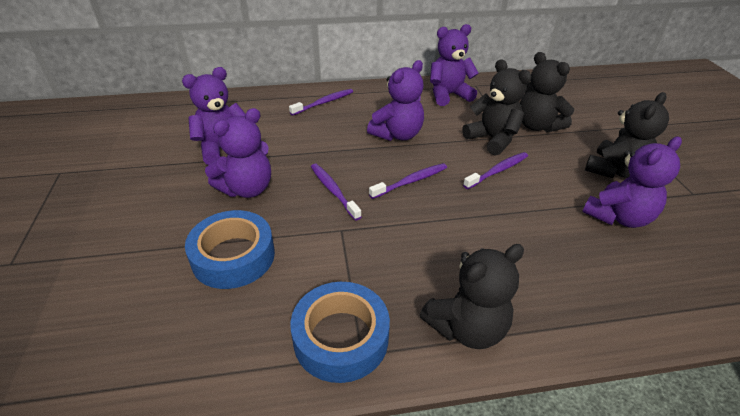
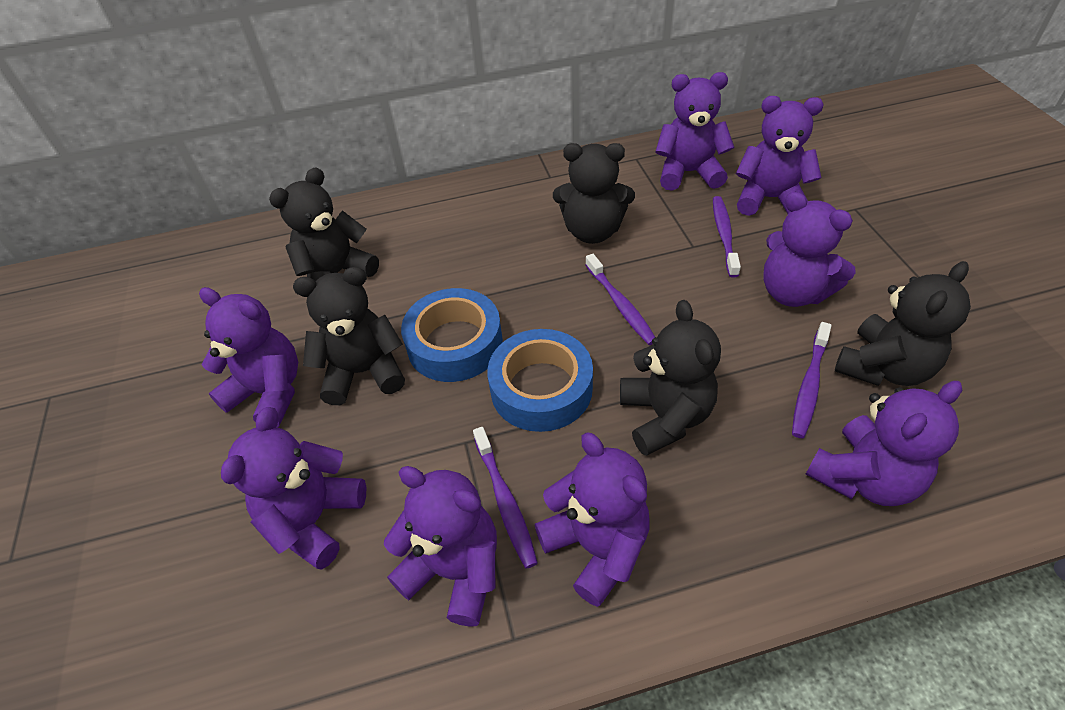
black teddy bear: 4 -> 5
purple teddy bear: 5 -> 8

